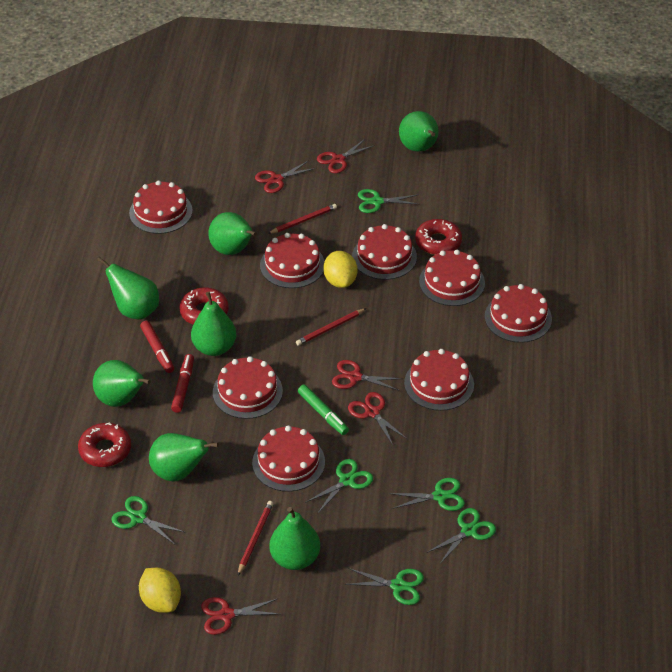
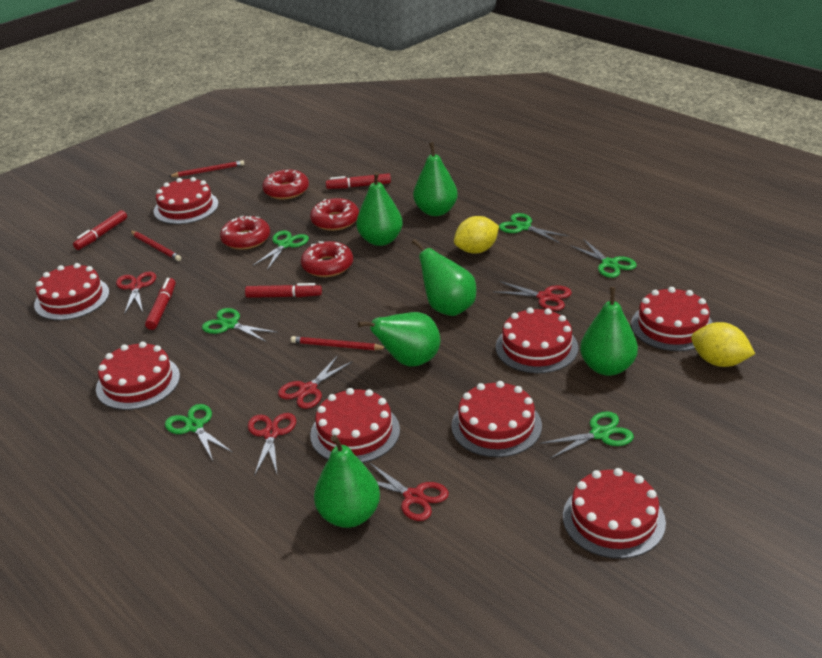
green marker: 1 -> 0
green pear: 7 -> 6
red donut: 3 -> 4
red marker: 2 -> 4

